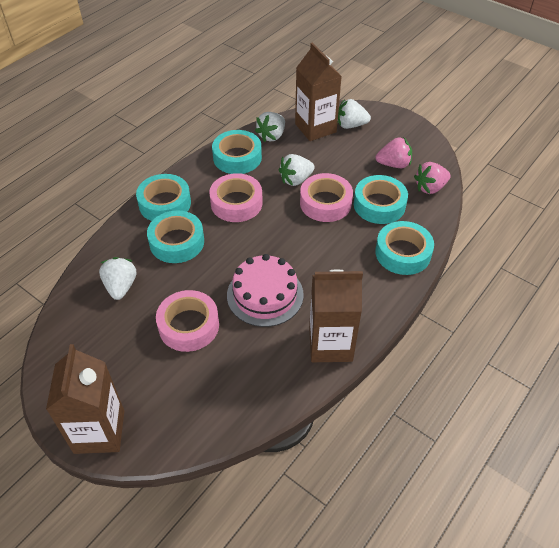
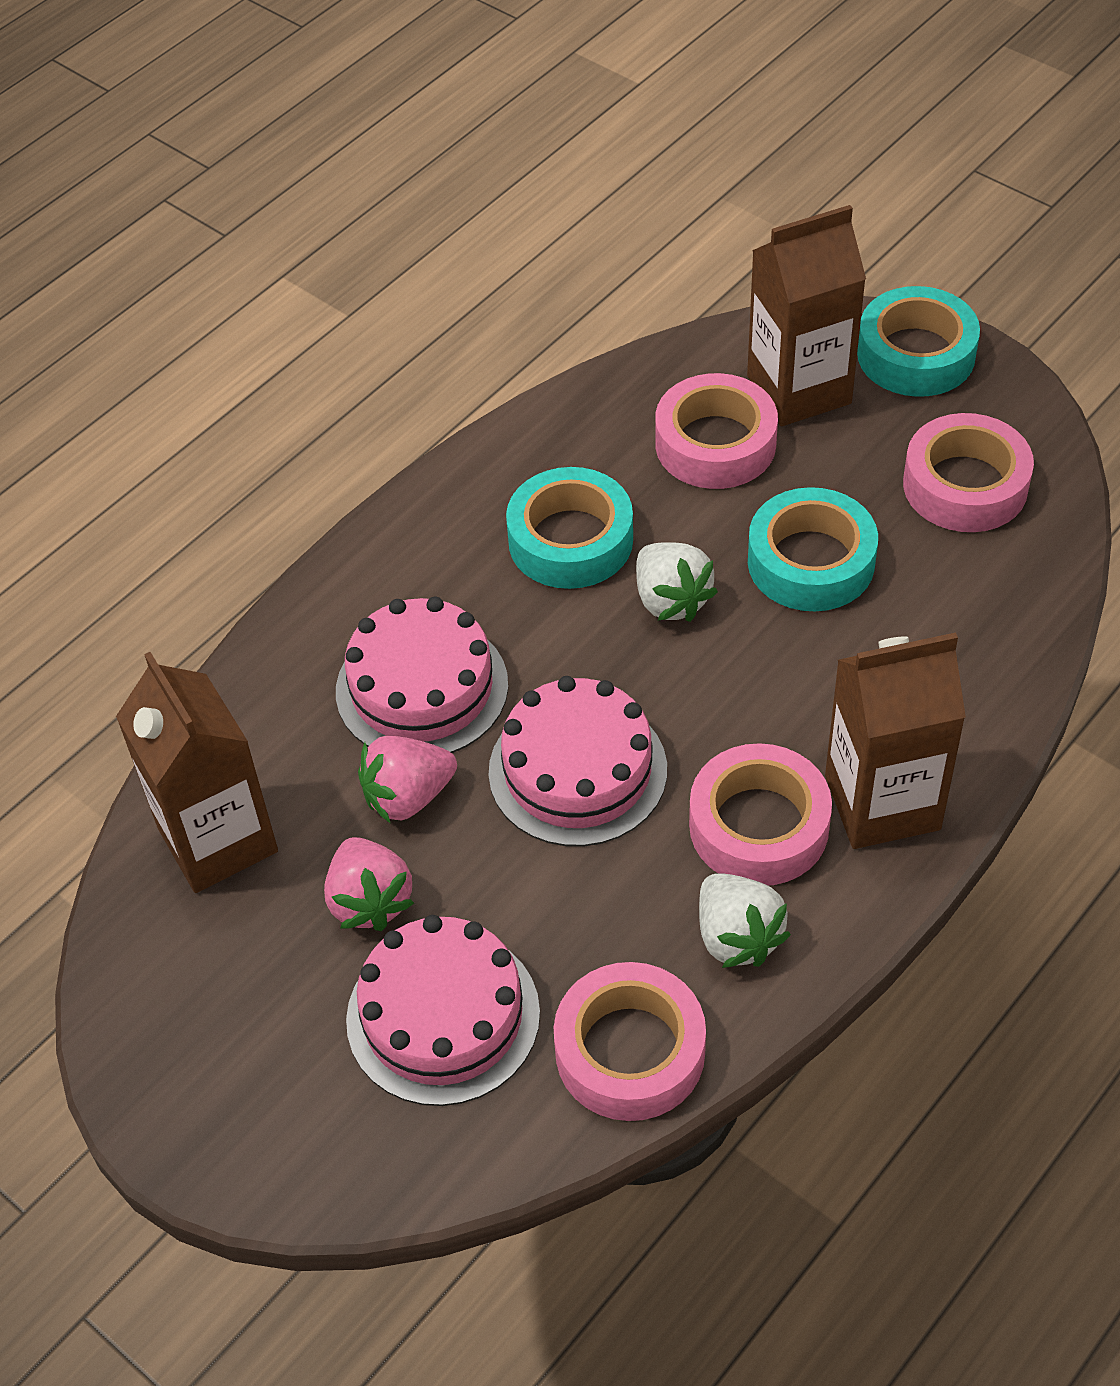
pink cake: 1 -> 3
pink tape: 3 -> 4
turquoise tape: 5 -> 3
white strawberry: 4 -> 2

